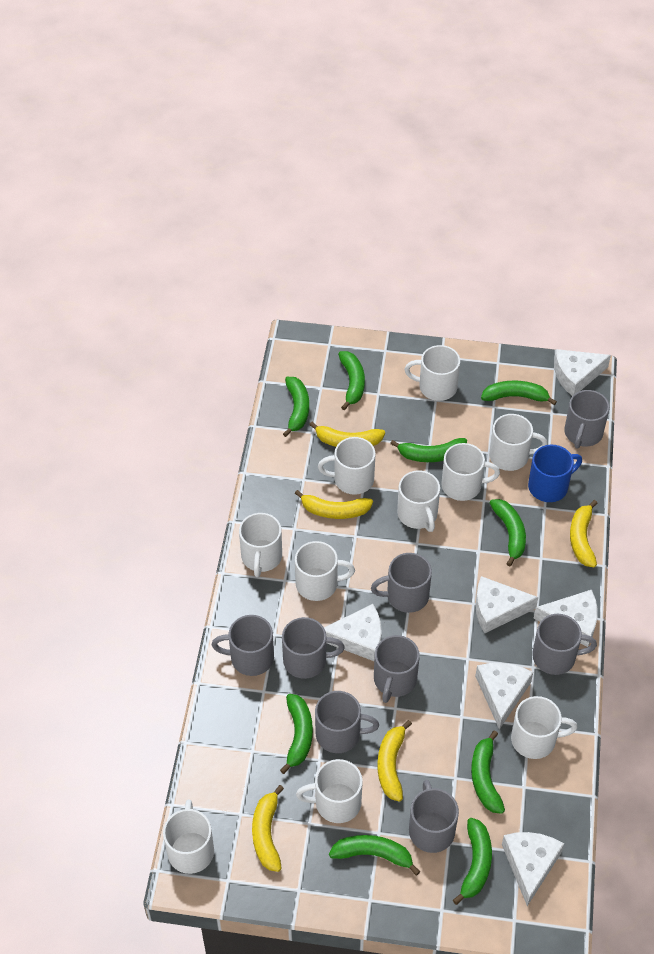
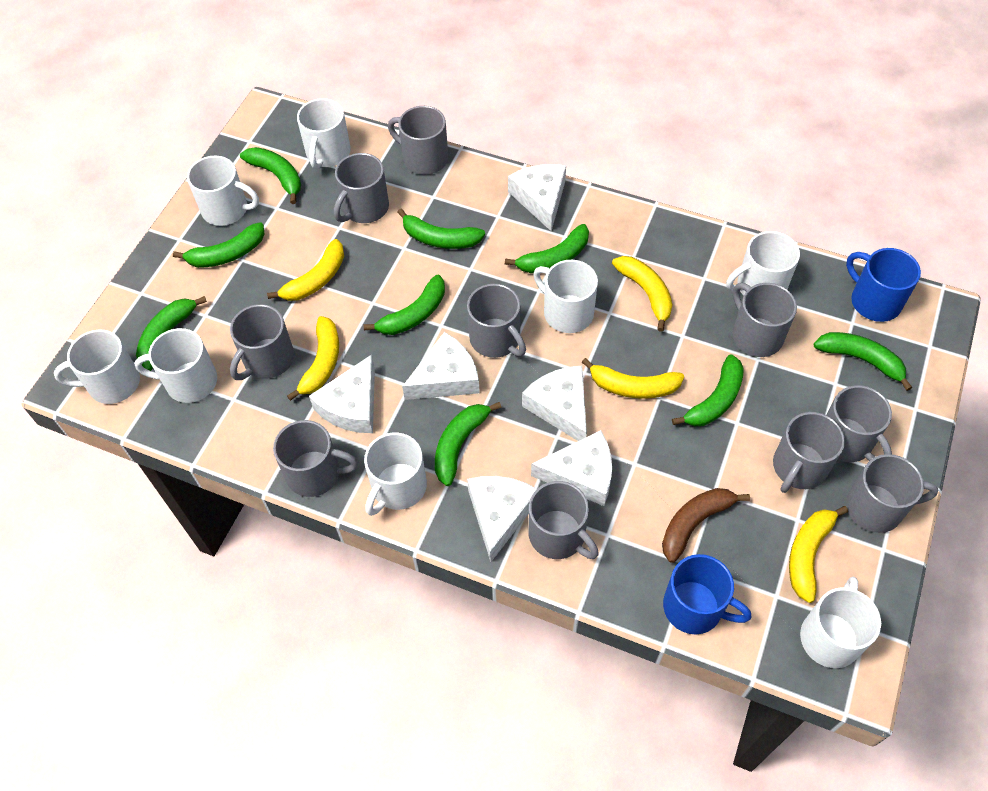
blue mug: 1 -> 2
brown banana: 0 -> 1
grey mug: 8 -> 10
white mug: 10 -> 8

